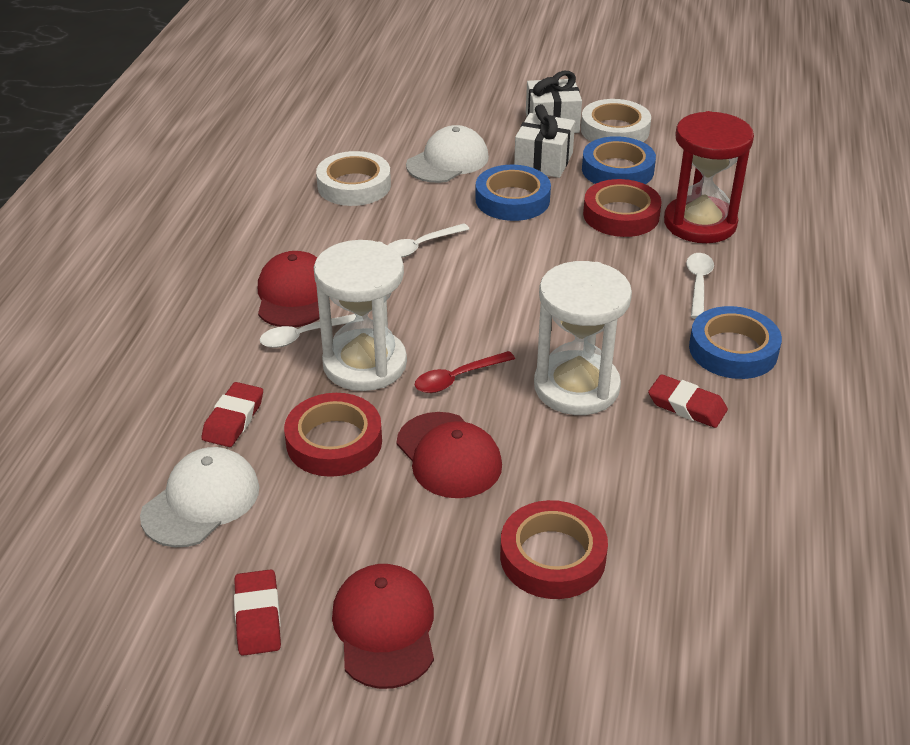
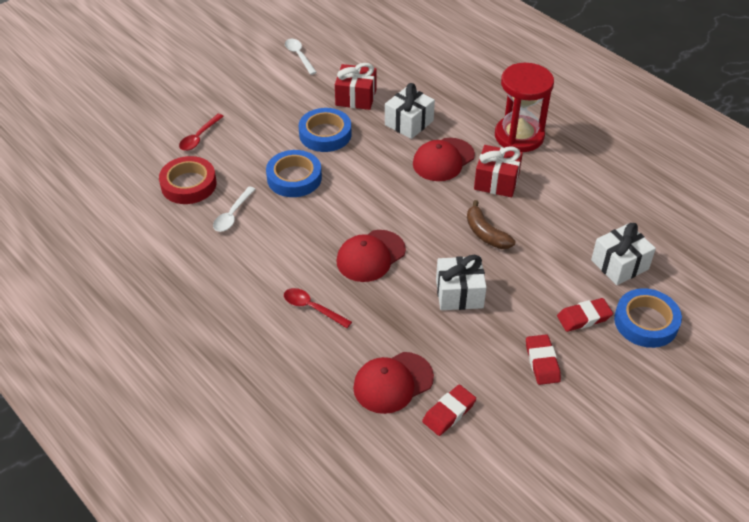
brown banana: 0 -> 1
red gift: 0 -> 2
red spoon: 1 -> 2
red tape: 3 -> 1
white cap: 2 -> 0
white gift: 2 -> 3
white hourglass: 2 -> 0
white spoon: 3 -> 2
white tape: 2 -> 0

